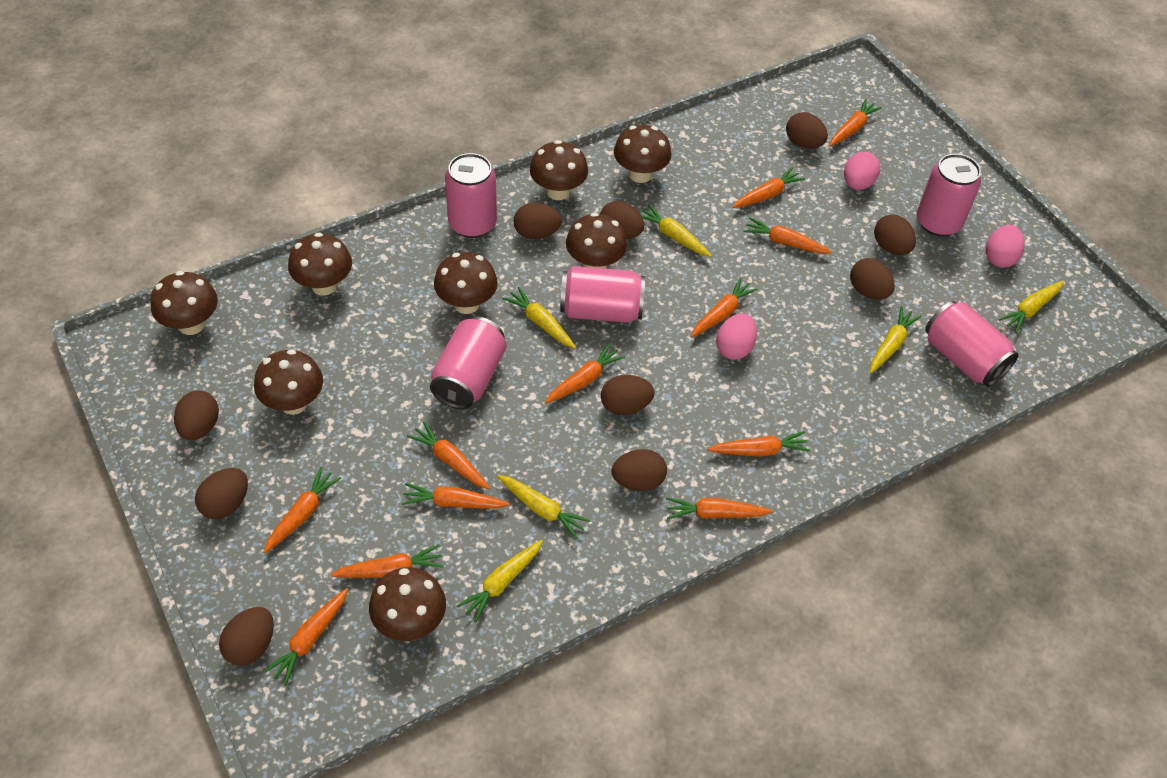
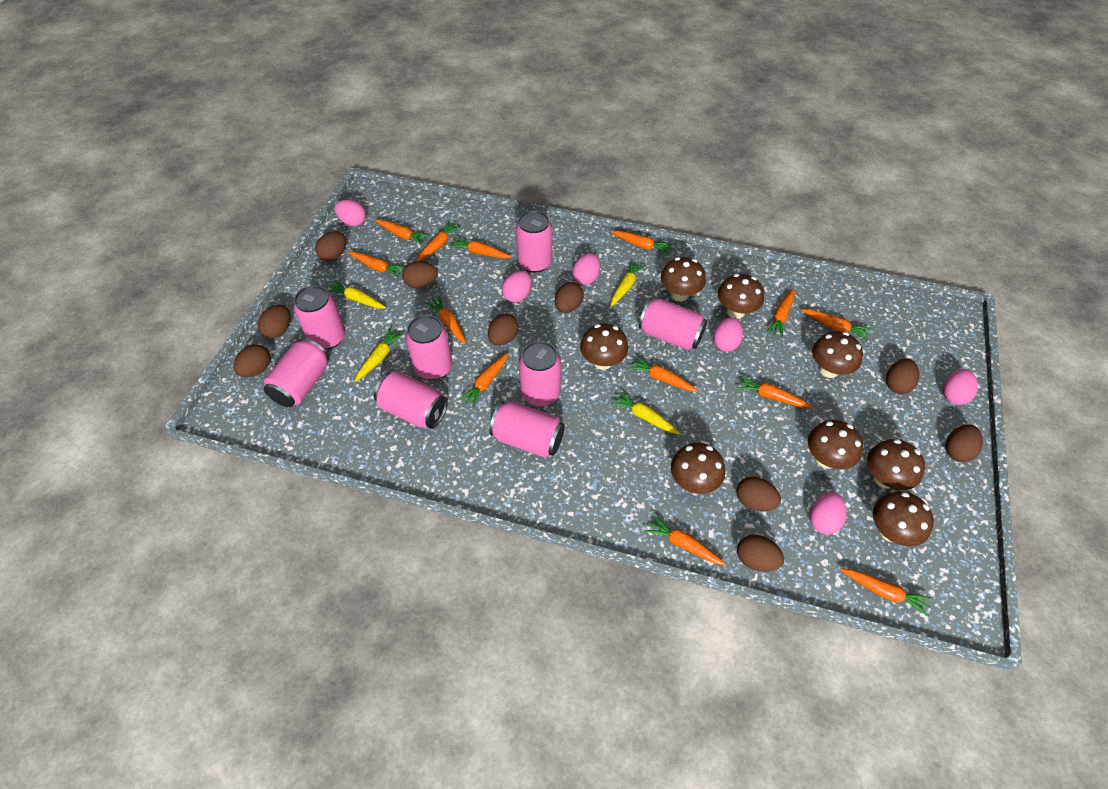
orange carrot: 12 -> 13
pink can: 5 -> 8
pink egg: 3 -> 6
yellow carrot: 6 -> 4

